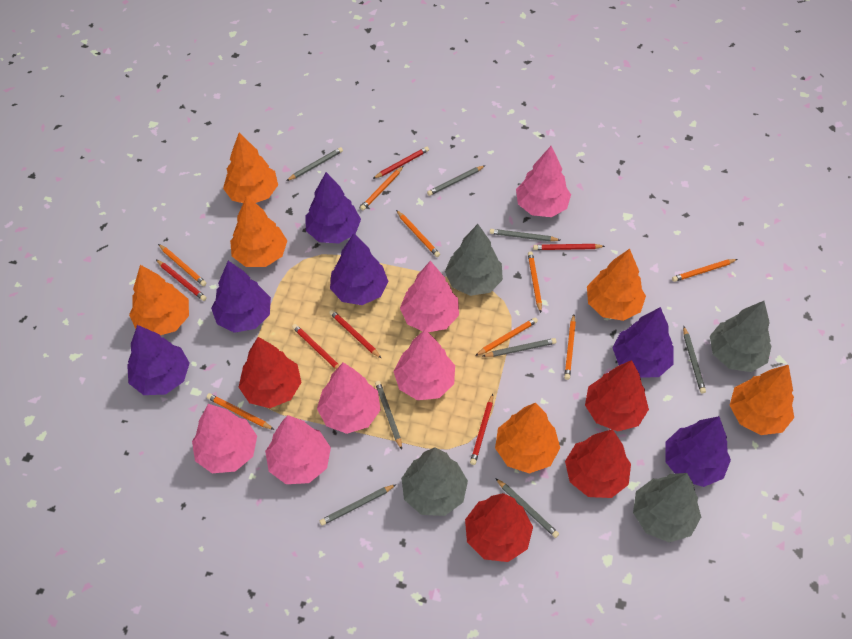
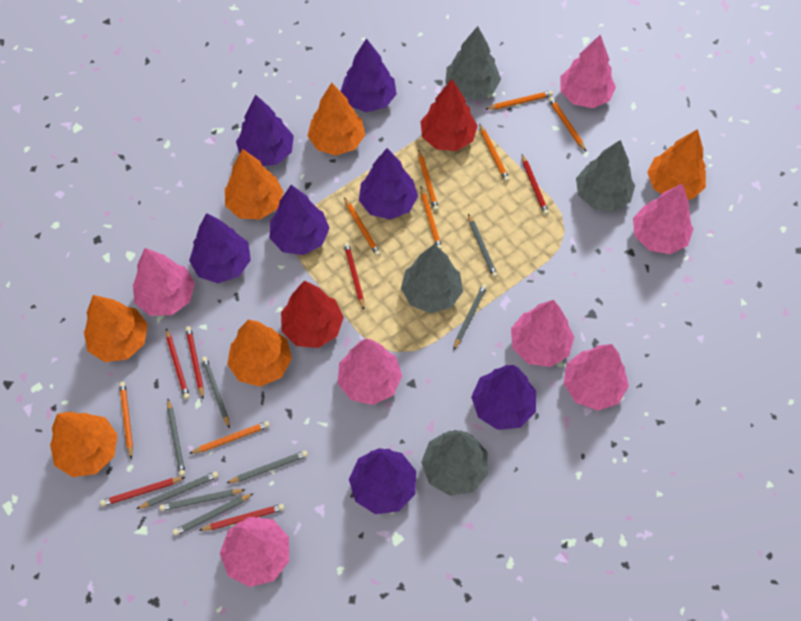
pink tree: 6 -> 7
purple tree: 6 -> 7
red tree: 4 -> 2

